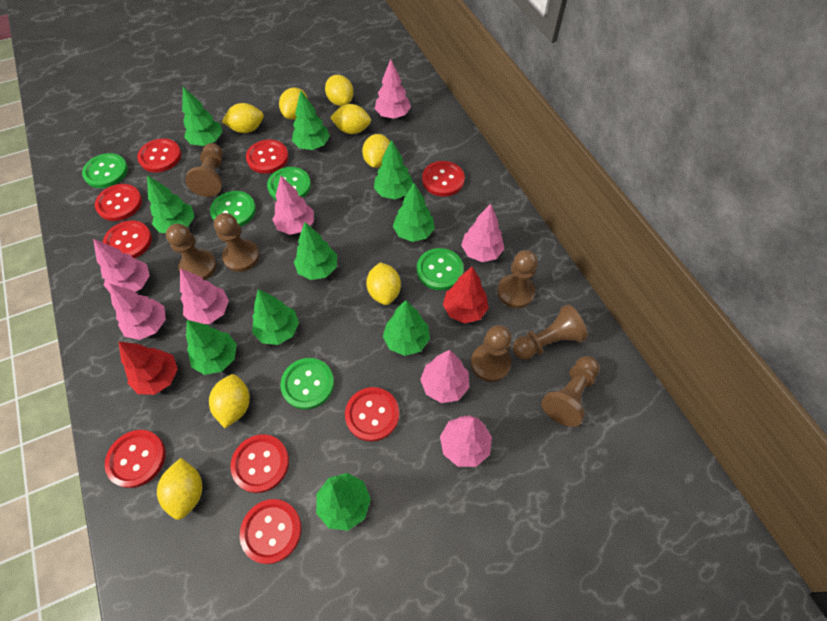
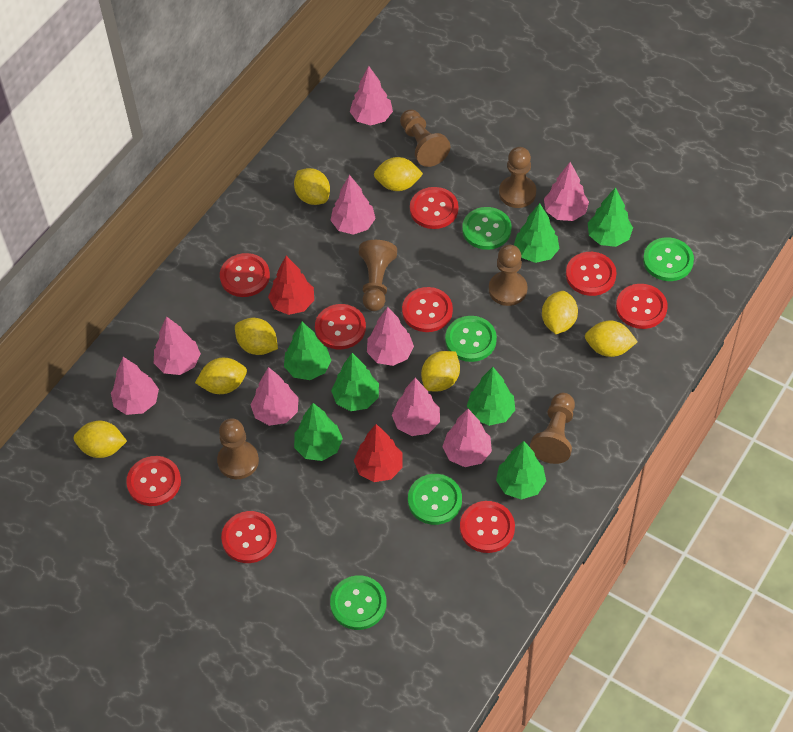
brown pawn: 7 -> 6
green tree: 10 -> 7
pink tree: 8 -> 9

